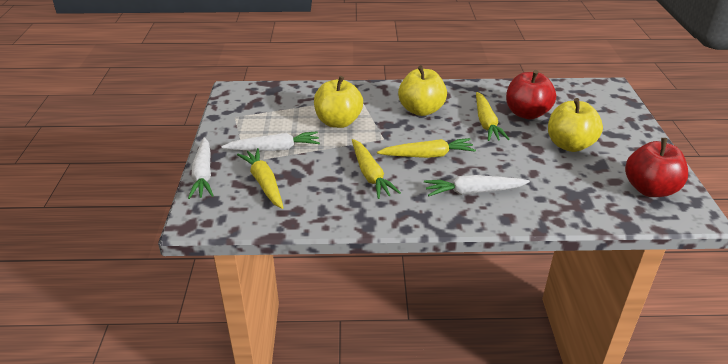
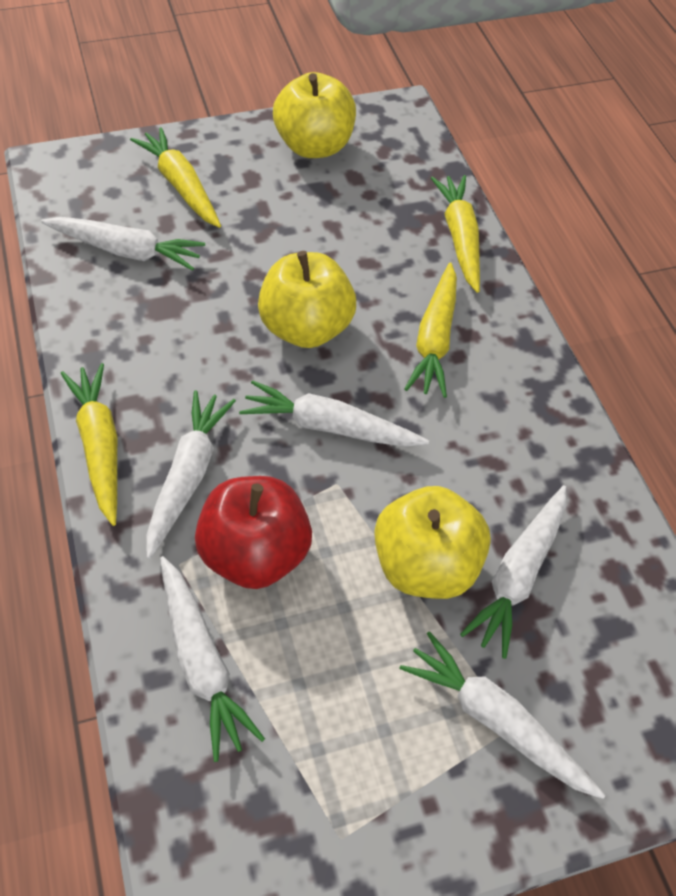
red apple: 2 -> 1
white carrot: 3 -> 6

